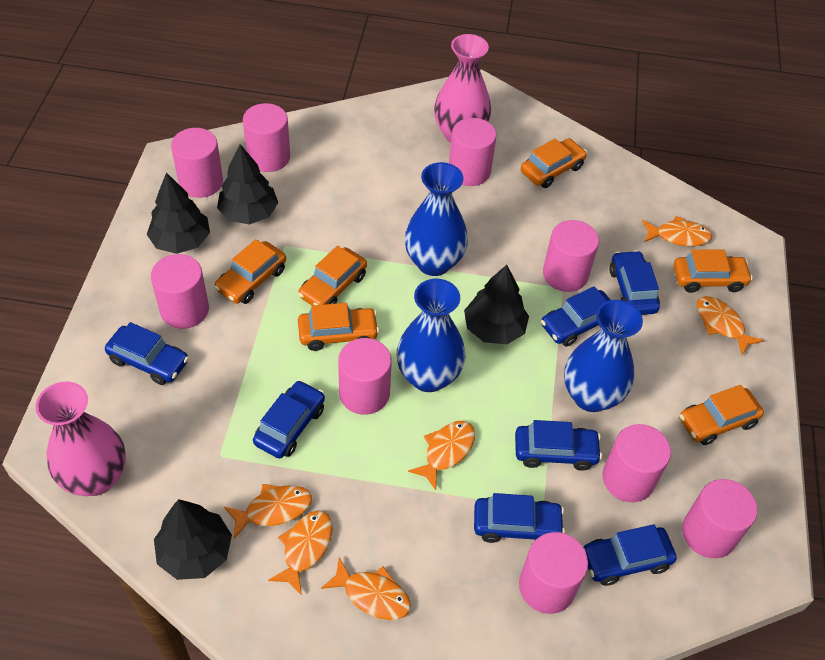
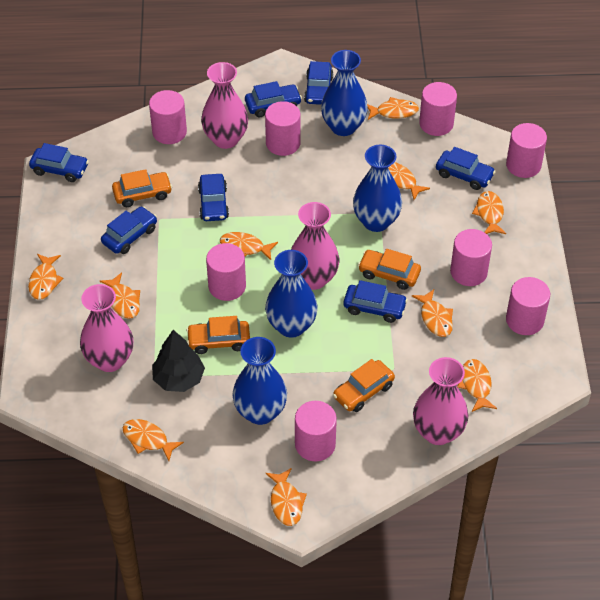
black tree: 4 -> 1
blue vase: 3 -> 4
orange car: 6 -> 4
orange fish: 6 -> 10
pink cylinder: 9 -> 8
pink vase: 2 -> 4

